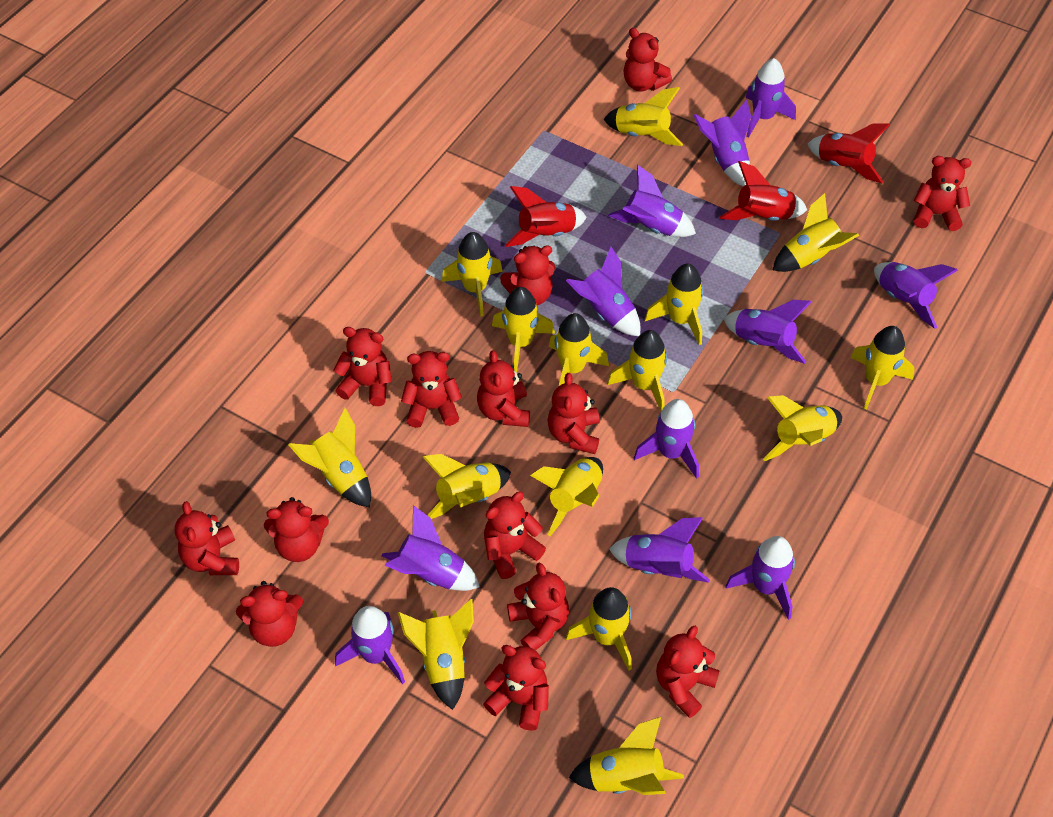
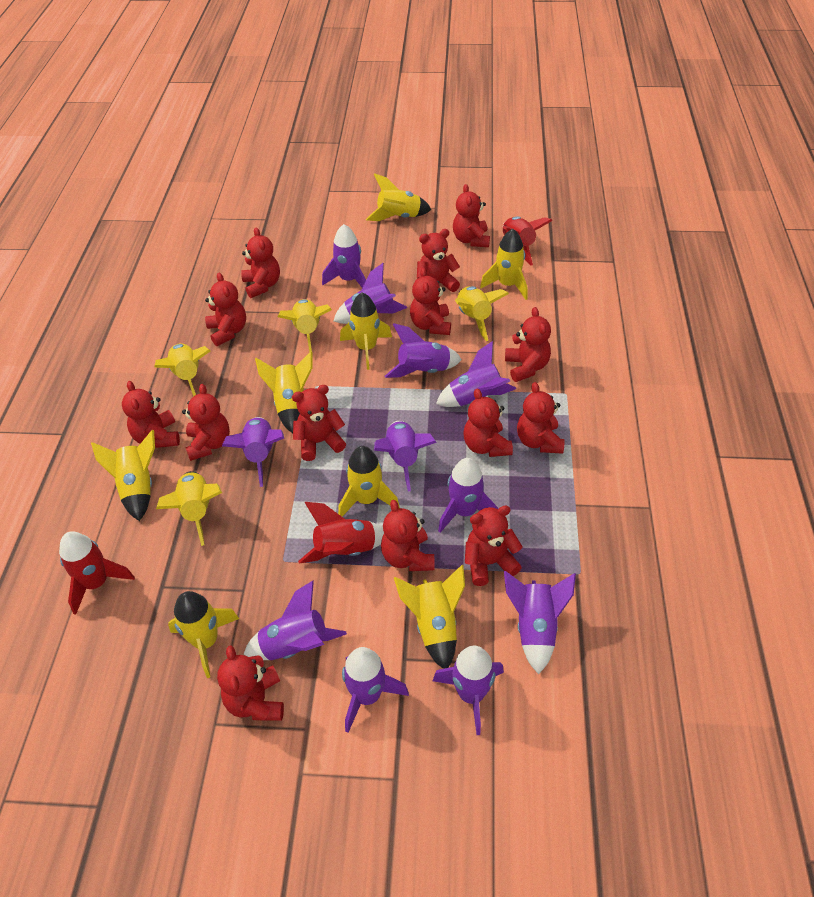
yellow rocket: 15 -> 12

